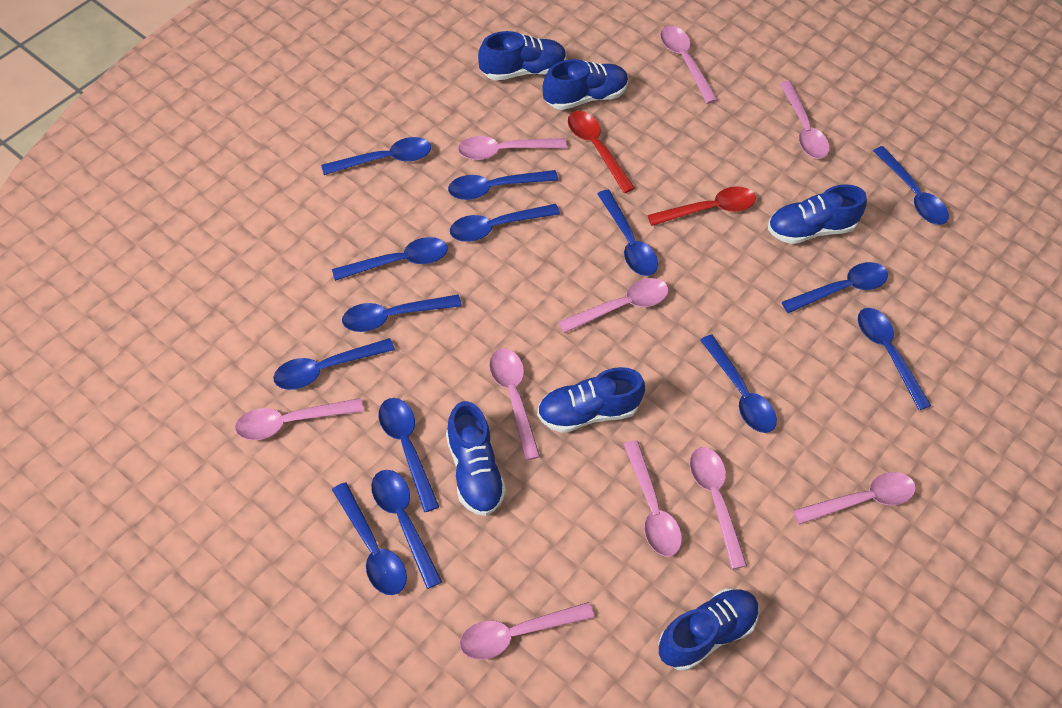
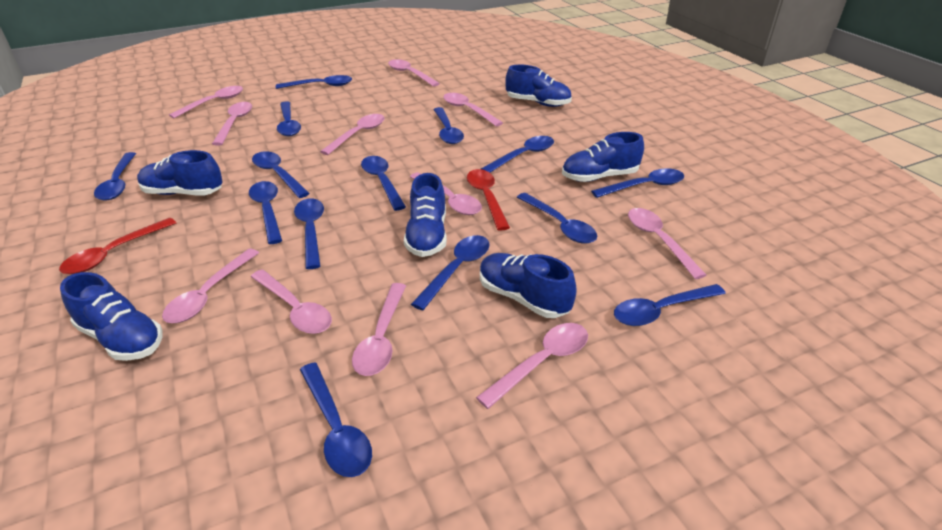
pink spoon: 10 -> 11

